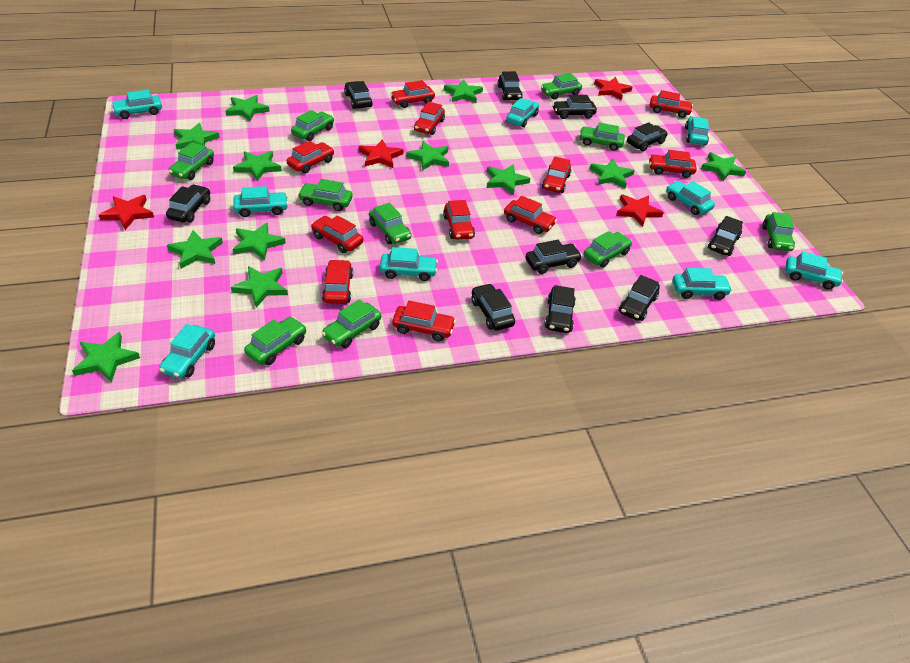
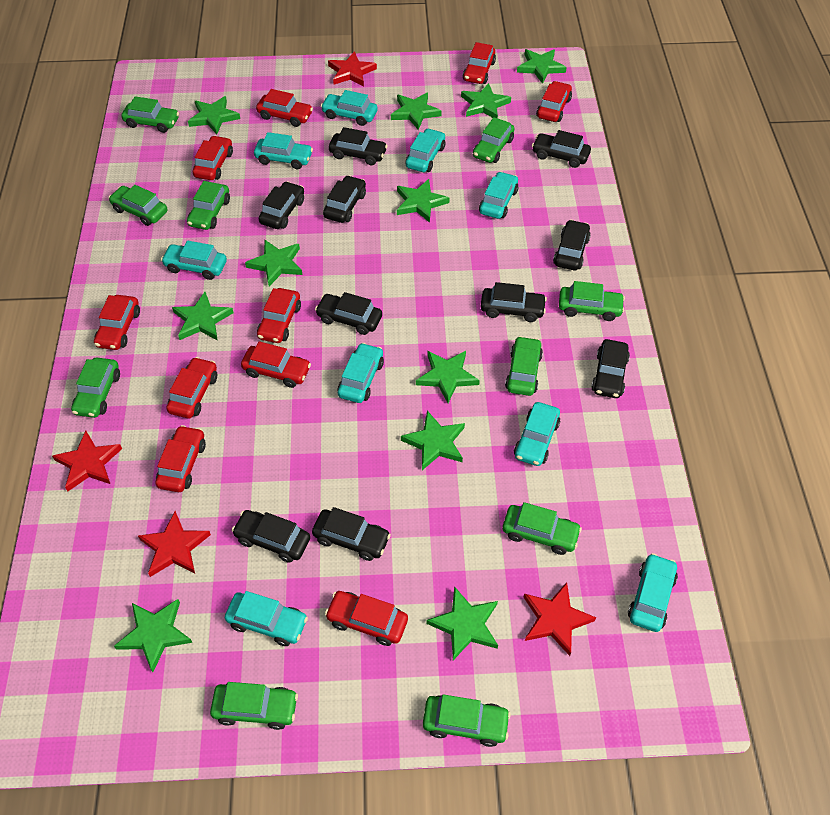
green star: 12 -> 11
red car: 11 -> 10

